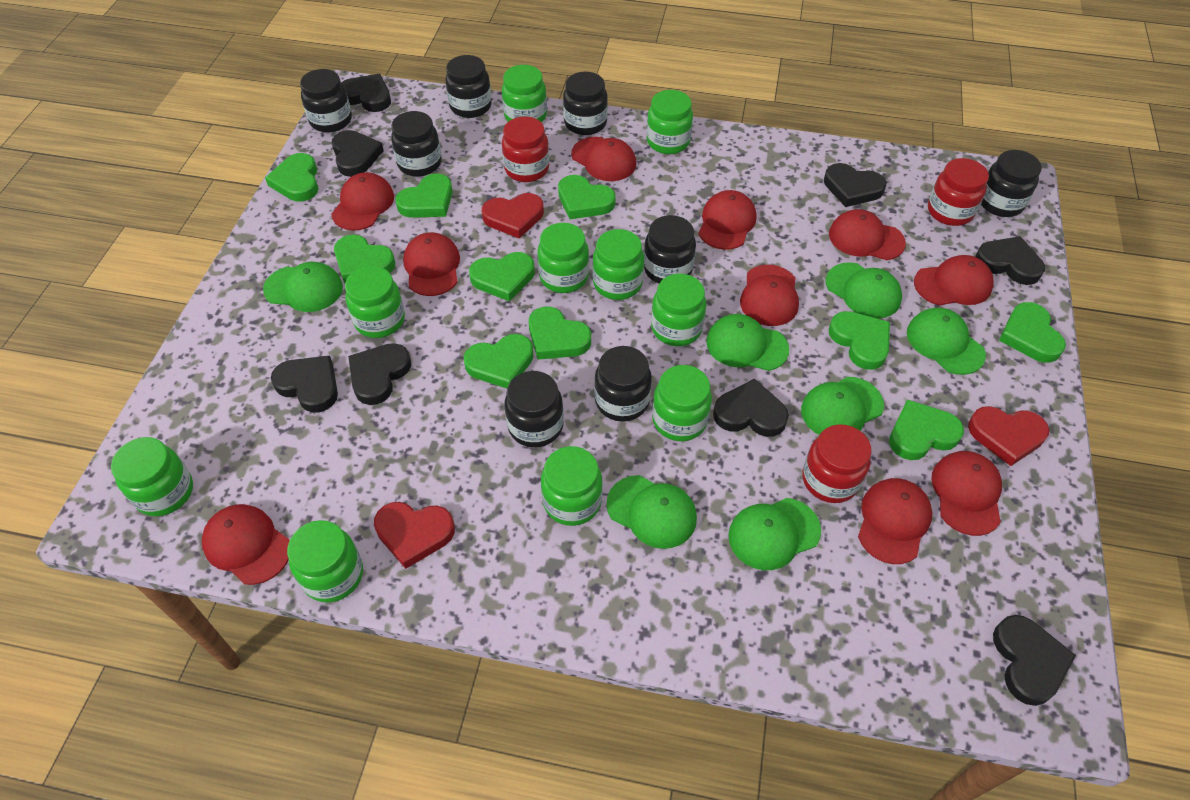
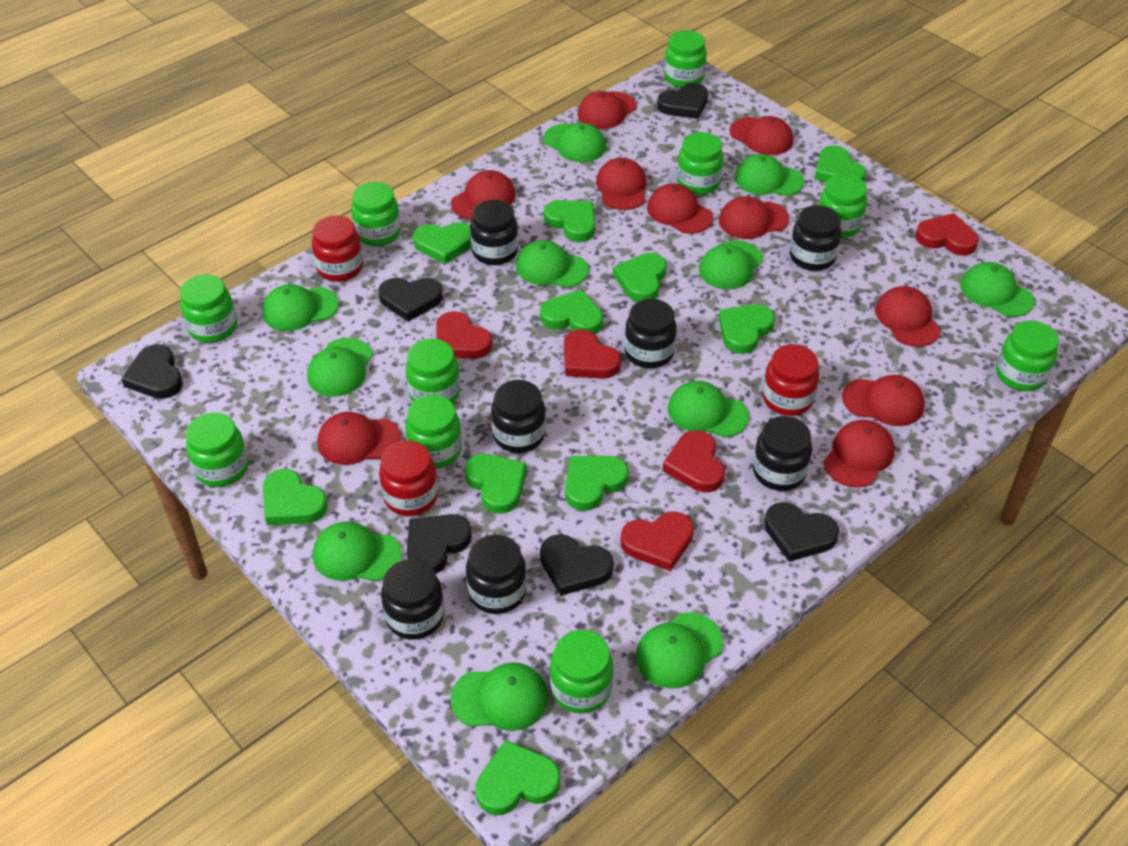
black heart: 8 -> 6
black jar: 8 -> 7
green cap: 7 -> 11
red heart: 3 -> 5

